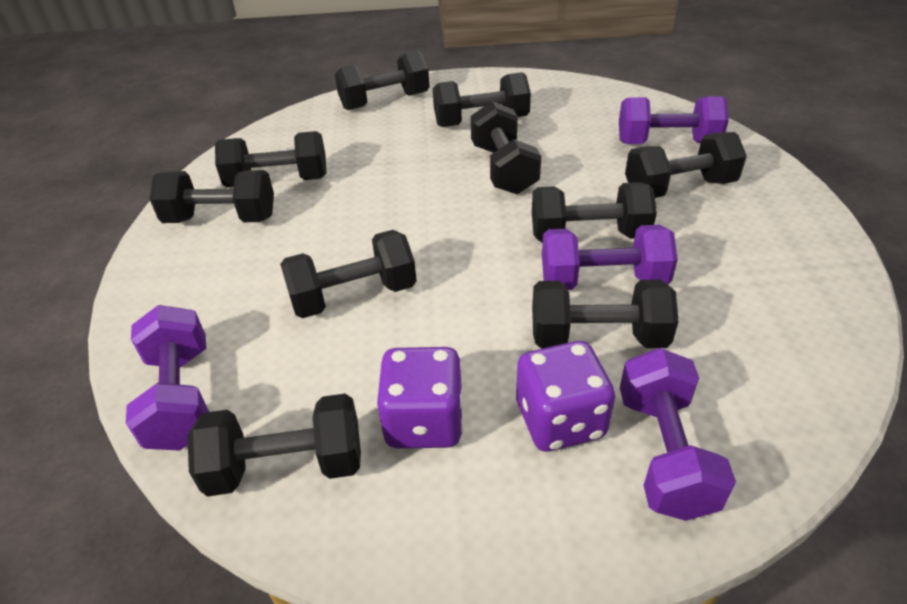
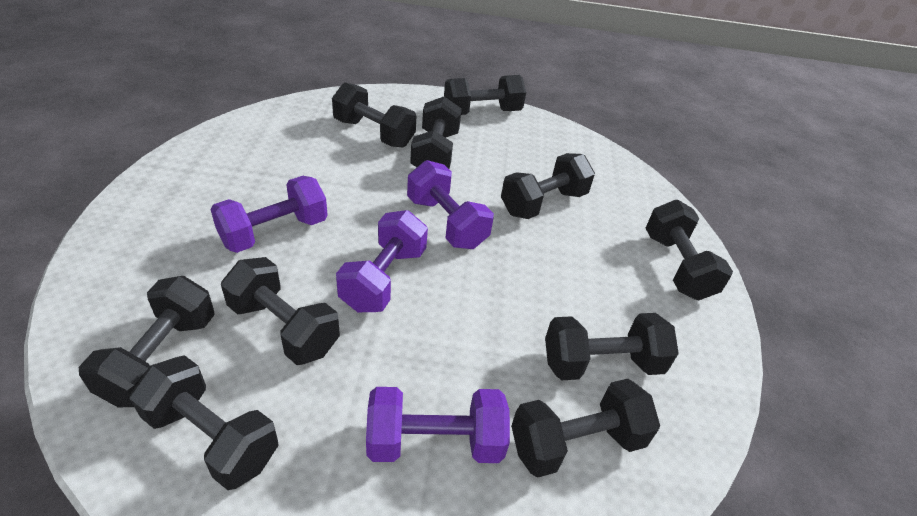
purple dice: 2 -> 0

